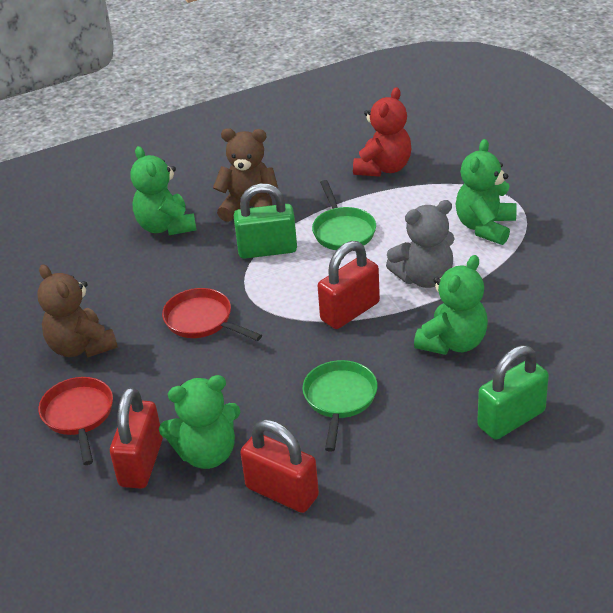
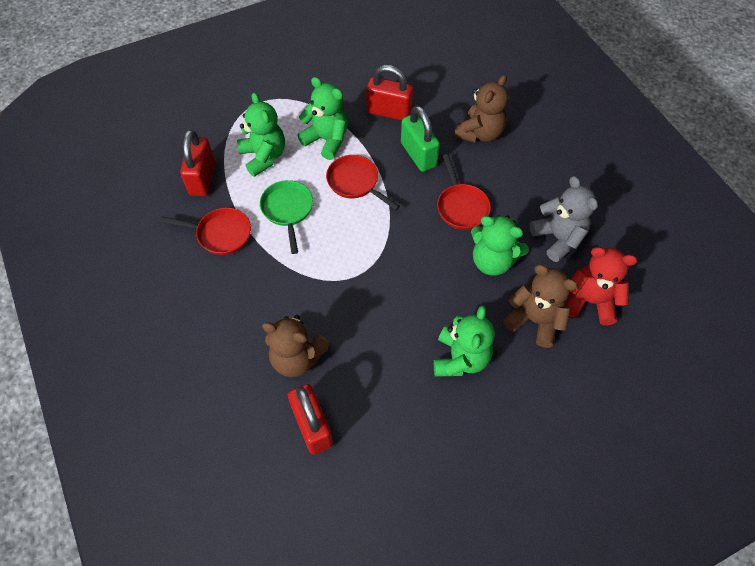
brown teddy bear: 2 -> 3
green padlock: 2 -> 1
green pan: 2 -> 1
red pan: 2 -> 3

